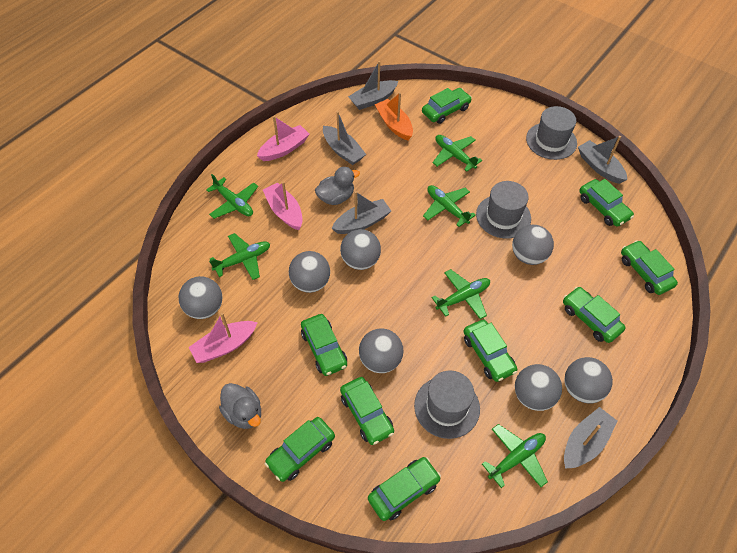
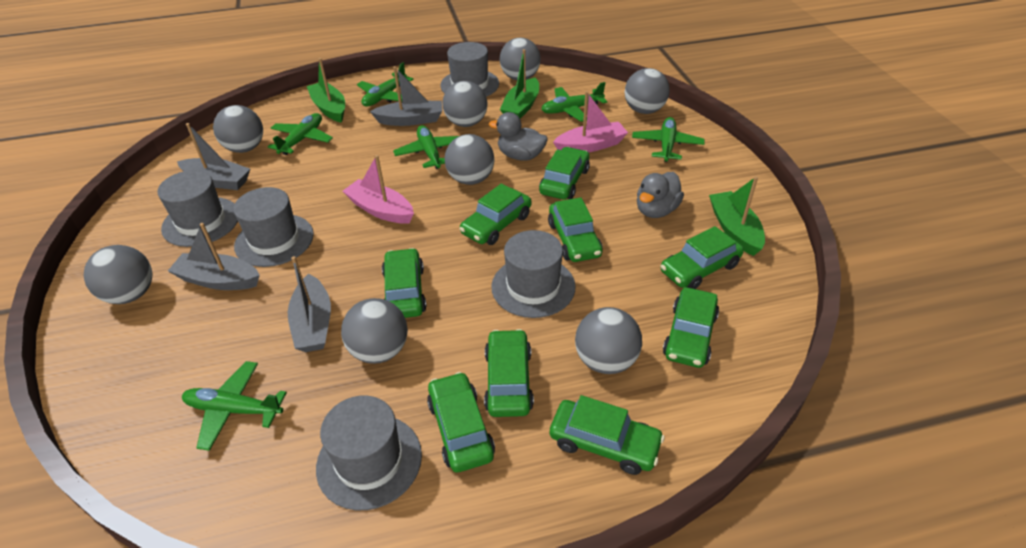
green boat: 0 -> 3
grey ball: 7 -> 8
grey boat: 5 -> 4
grey hat: 3 -> 5
orange boat: 1 -> 0
pink boat: 3 -> 2

